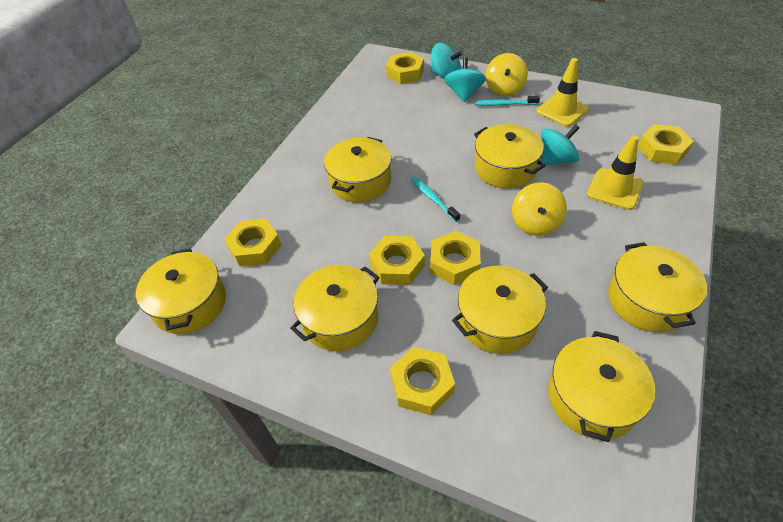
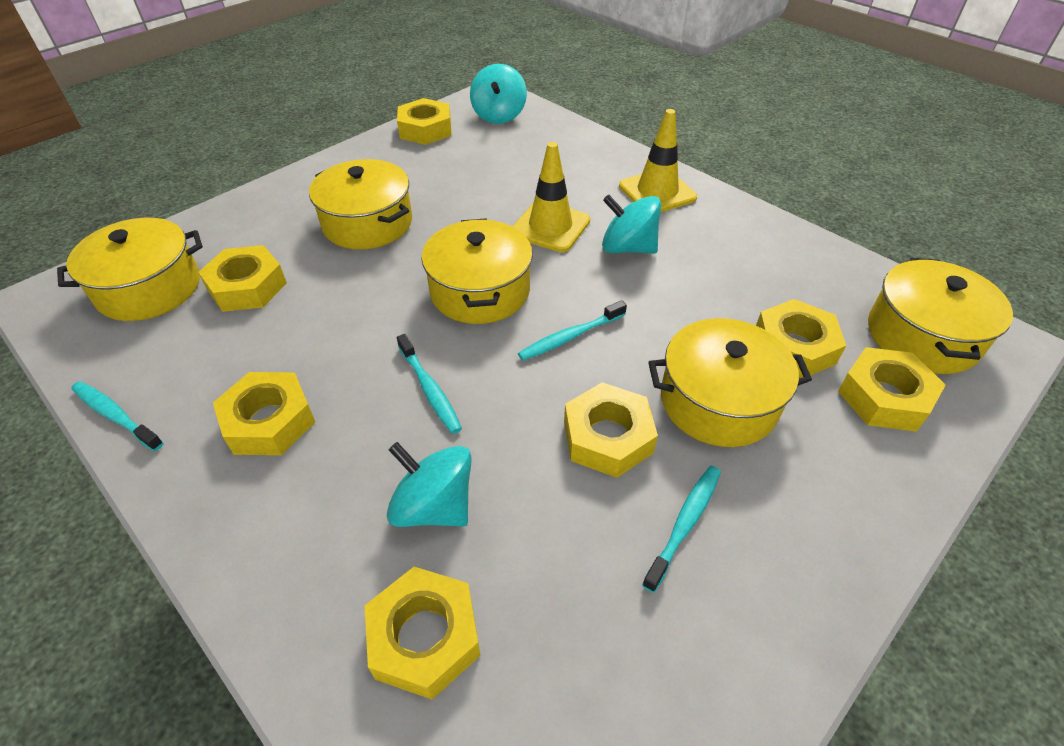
turquoise toothbrush: 2 -> 4
yellow nut: 6 -> 7
yellow pot: 7 -> 5
yellow spinning top: 2 -> 0

